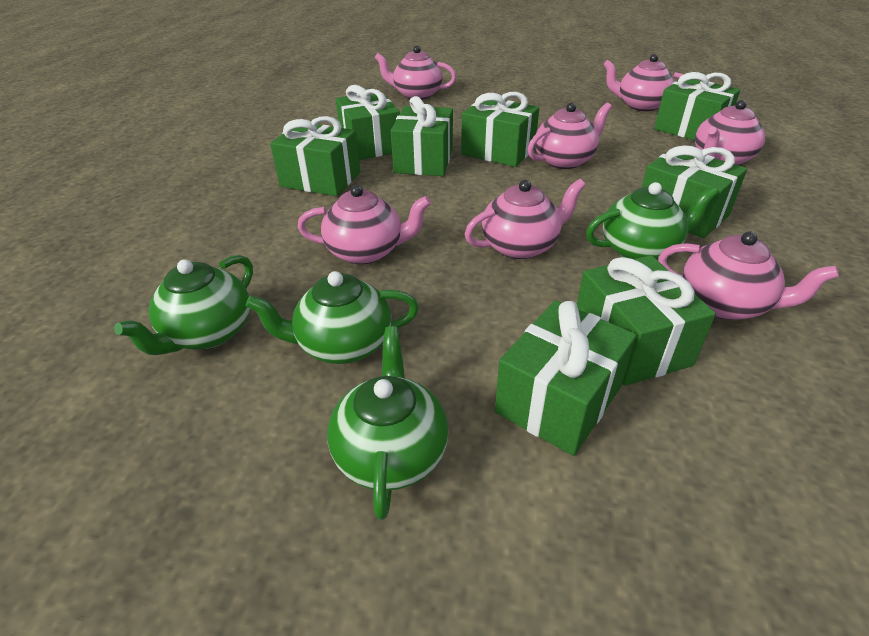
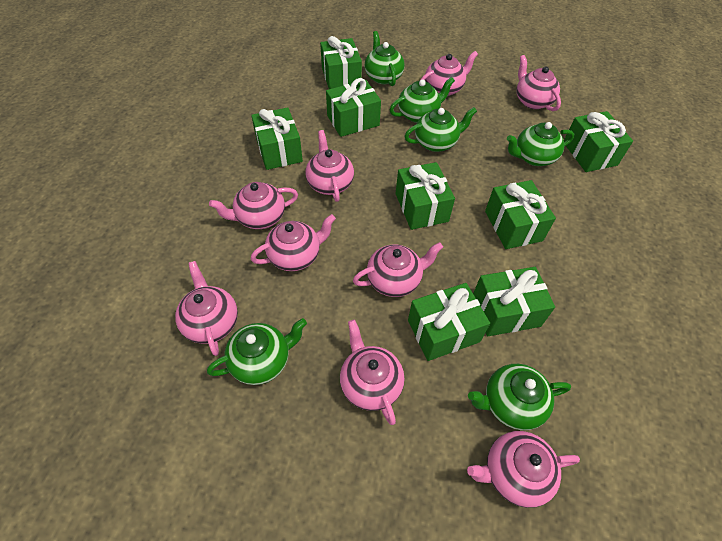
green teapot: 4 -> 6
pink teapot: 7 -> 9

